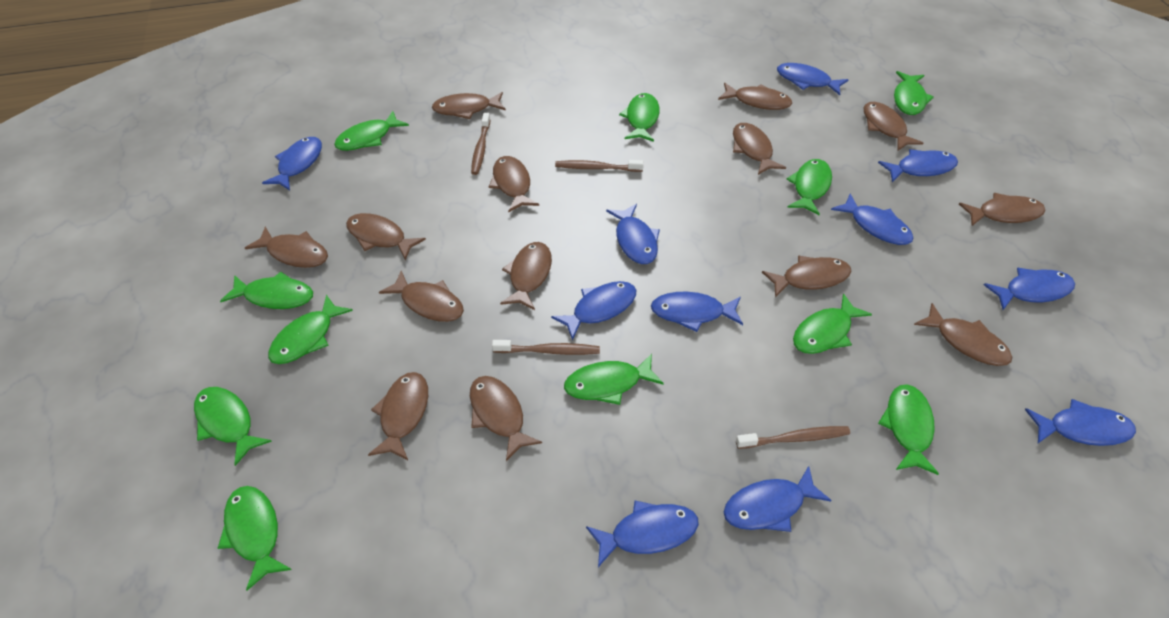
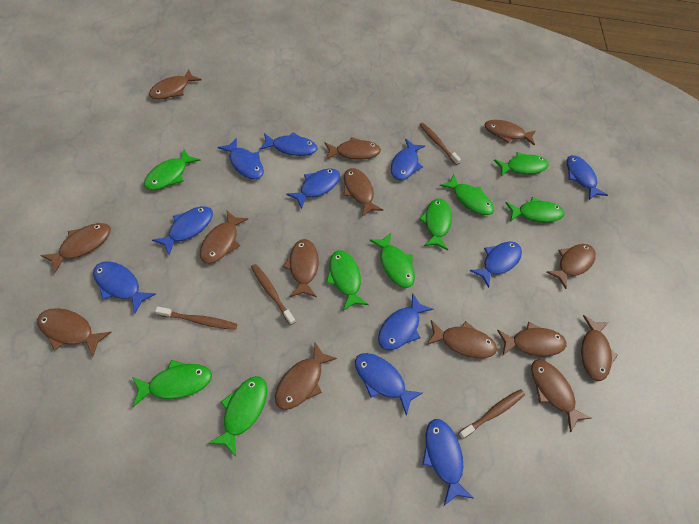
green fish: 11 -> 9

